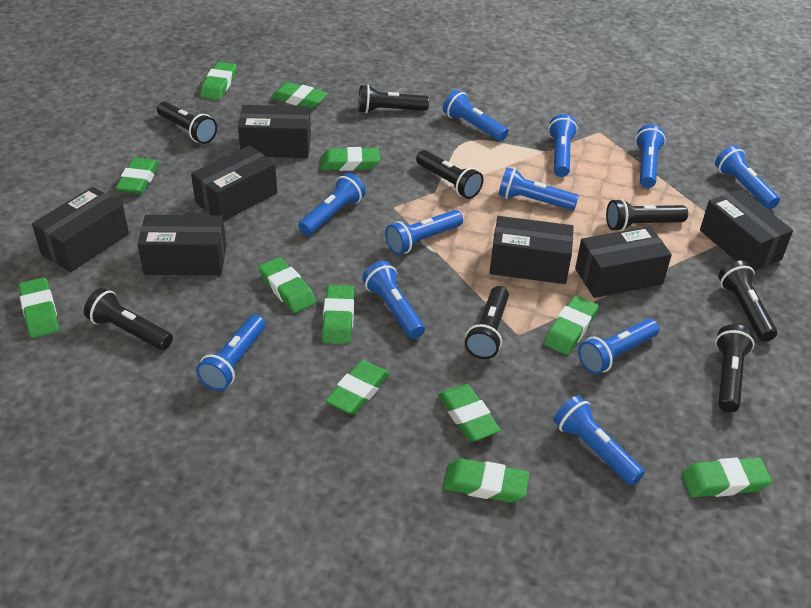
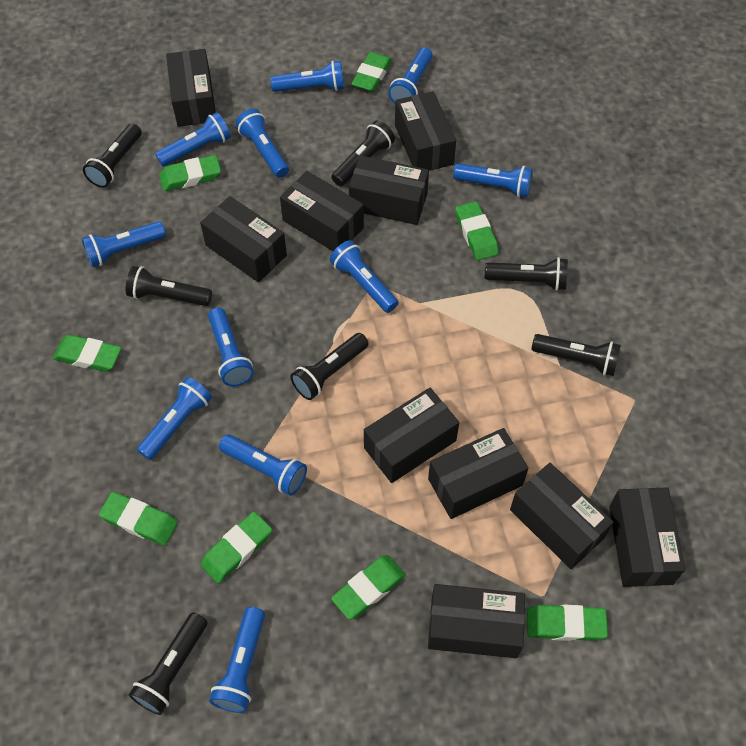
black box: 7 -> 10
black flashlight: 8 -> 7
green eraser: 12 -> 8

